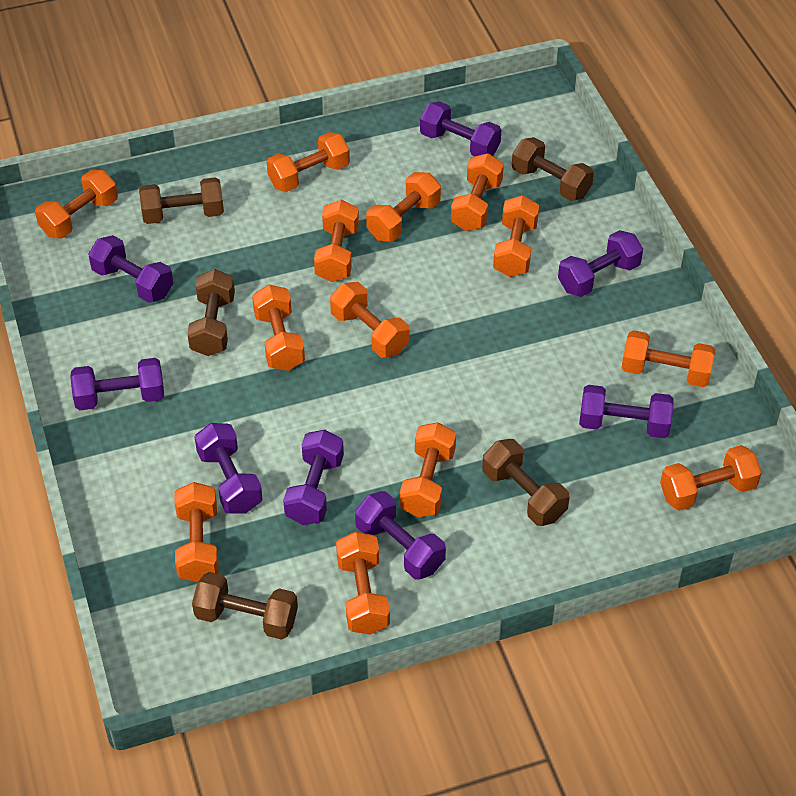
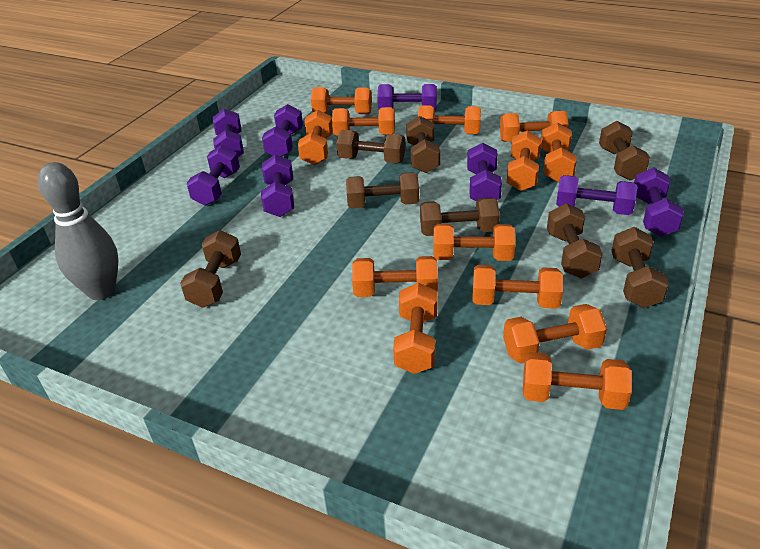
brown dumbbell: 5 -> 8
grey bowling pin: 0 -> 1

